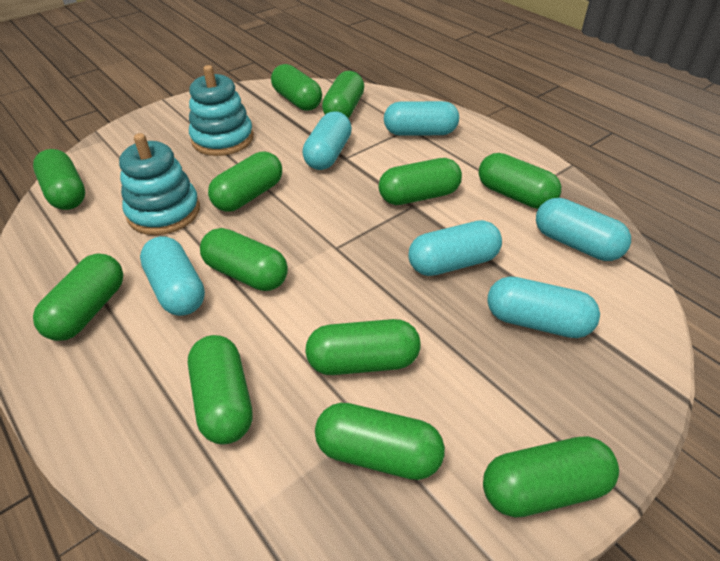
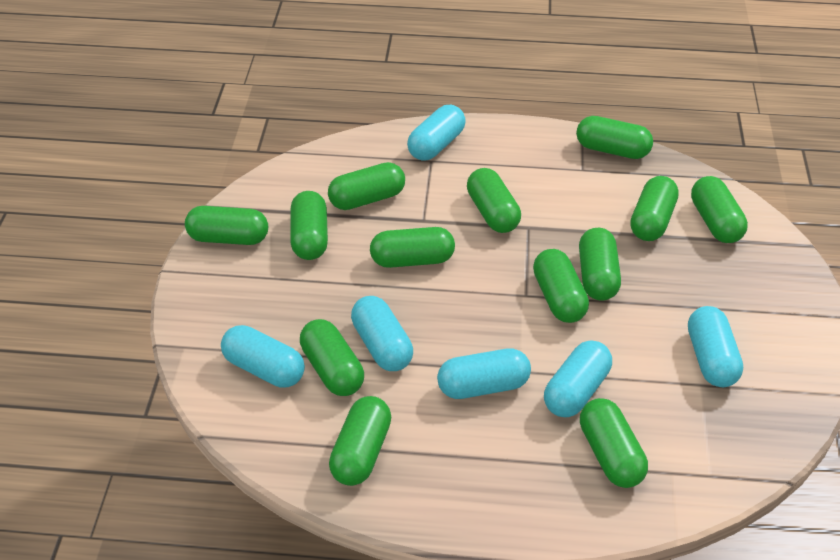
green capsule: 12 -> 13
turquoise stacking toy: 2 -> 0

